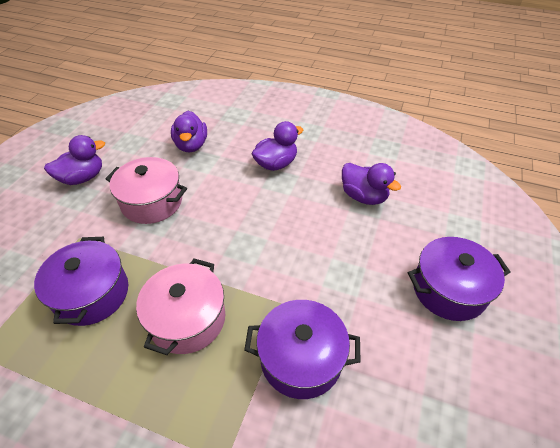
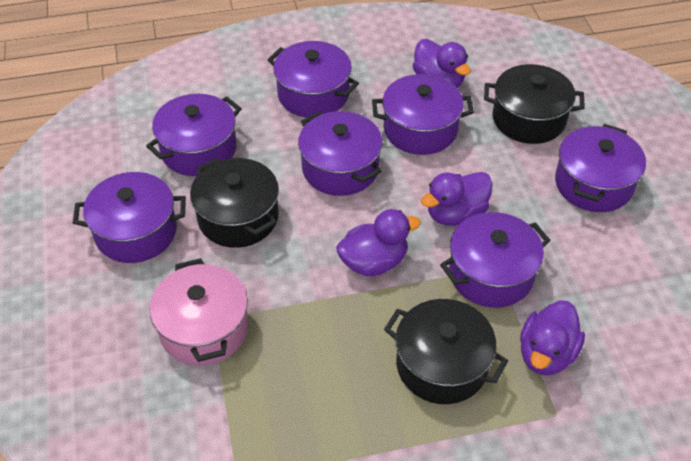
black pot: 0 -> 3
pink pot: 2 -> 1
purple pot: 3 -> 7

